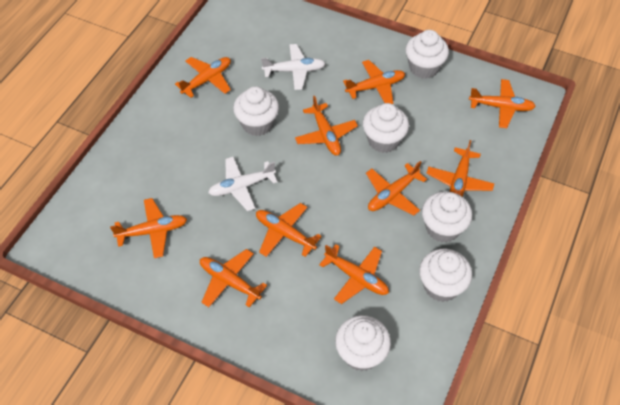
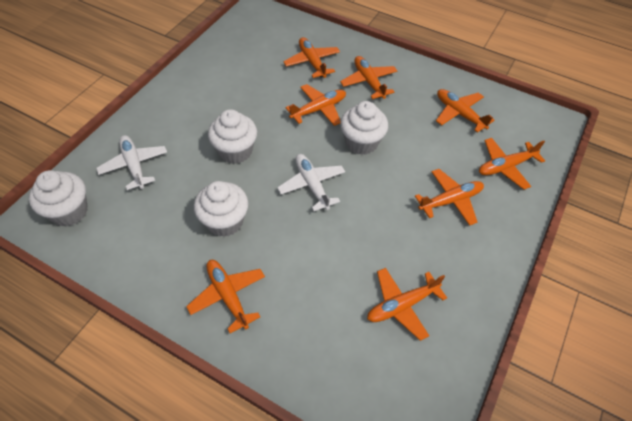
orange plane: 10 -> 8
white cupcake: 6 -> 4

